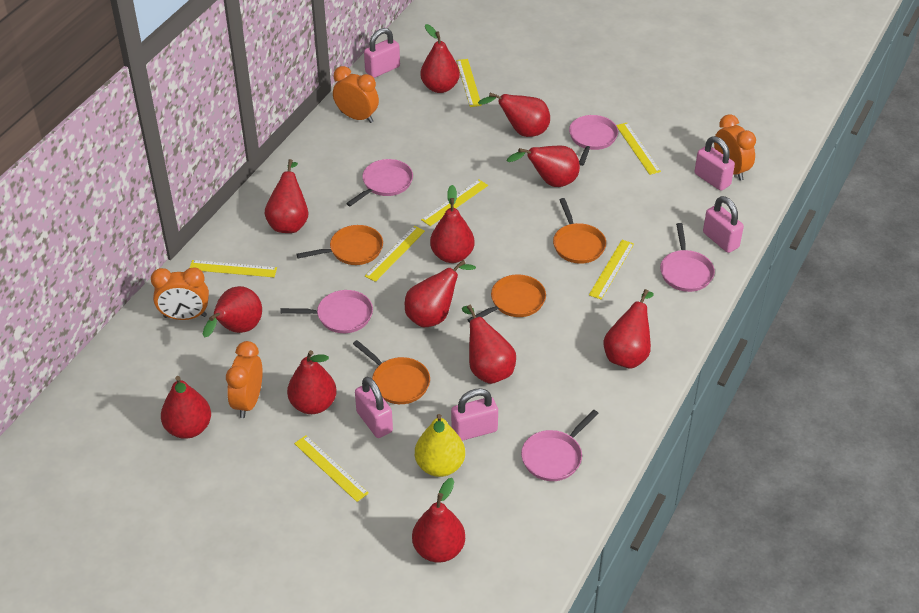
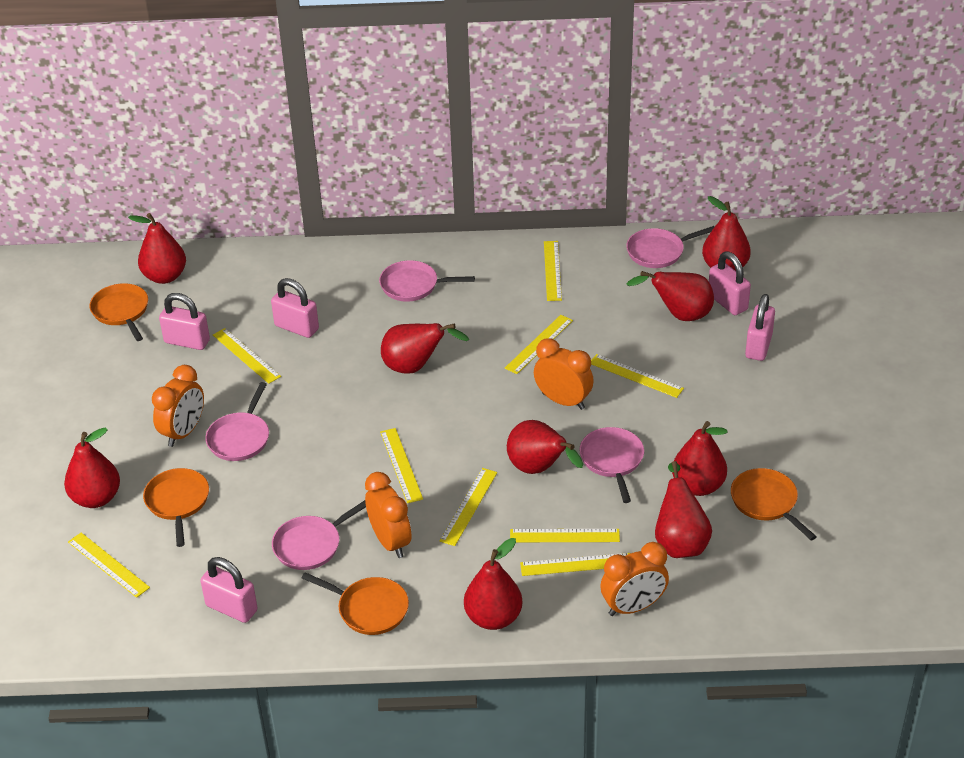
red pear: 12 -> 9
yellow pear: 1 -> 0
yellow ruler: 7 -> 9

